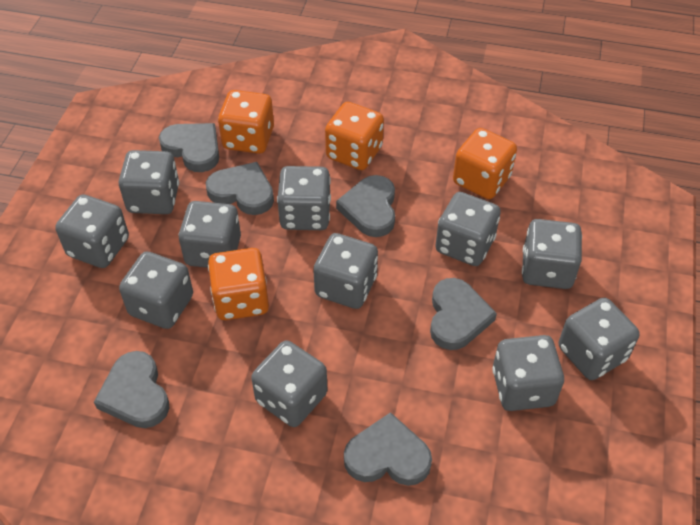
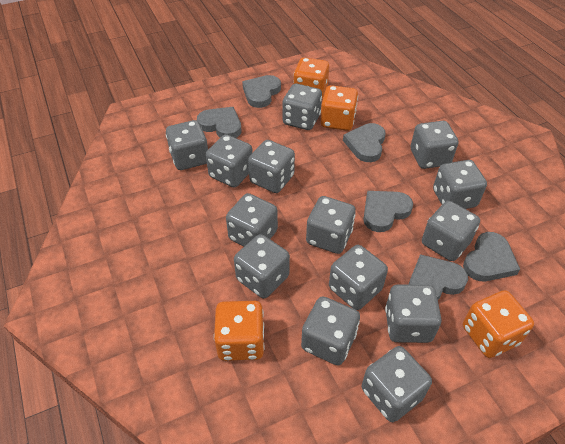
grey dice: 11 -> 14

